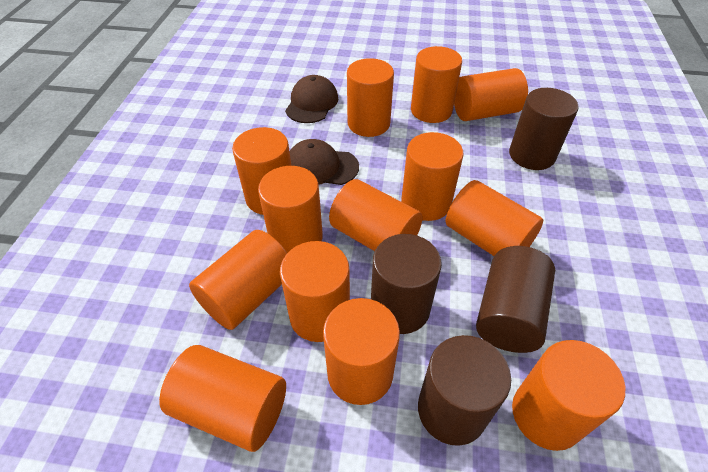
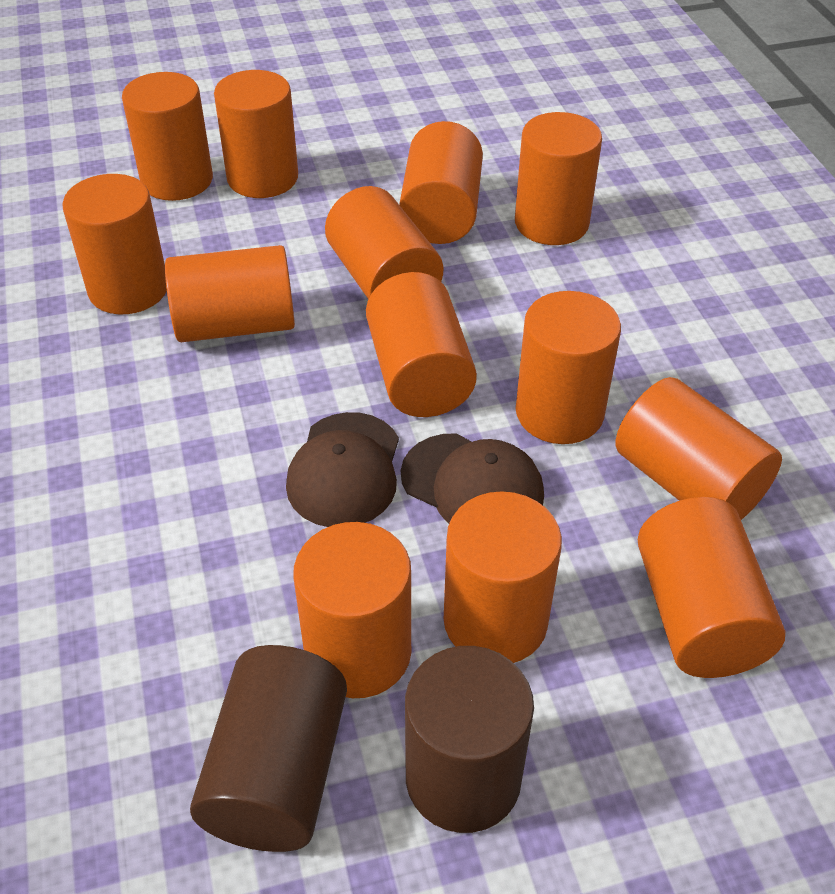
brown cylinder: 4 -> 2

